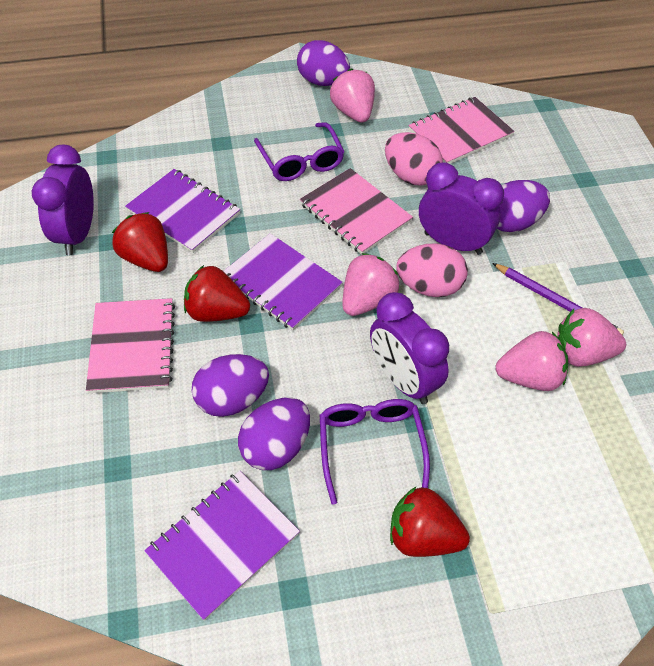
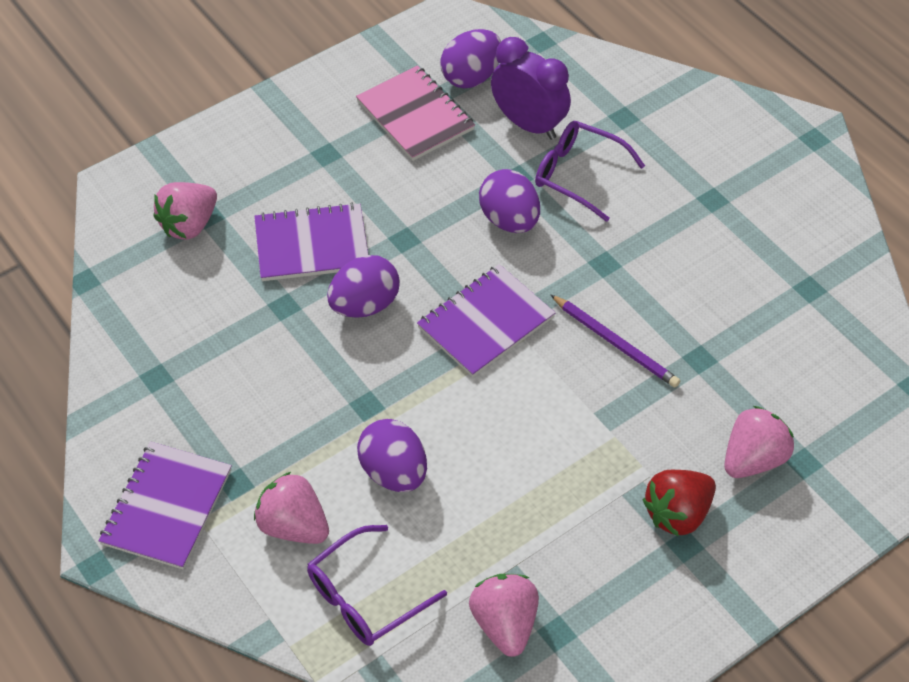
pink egg: 2 -> 0
pink notebook: 3 -> 1
purple clock: 3 -> 1
red strawberry: 3 -> 1

